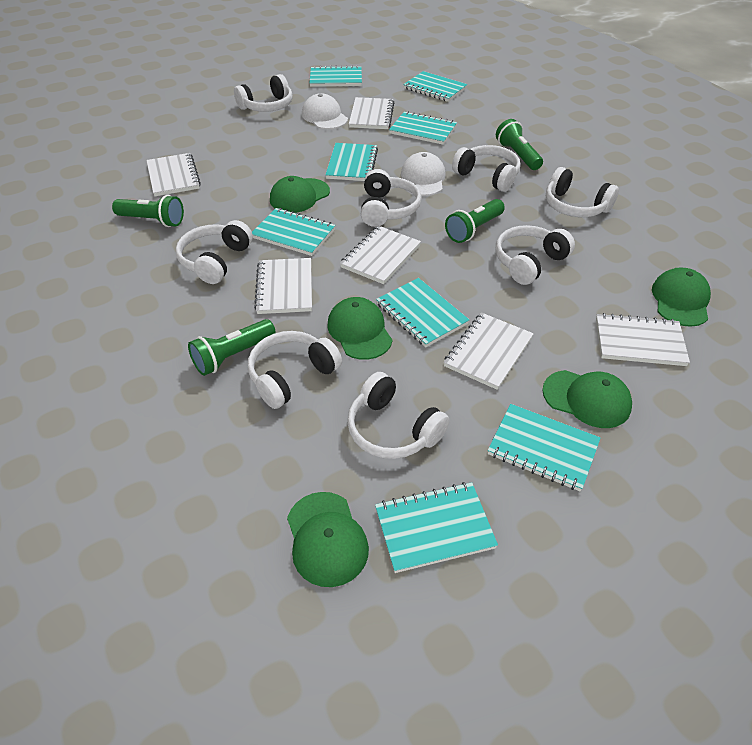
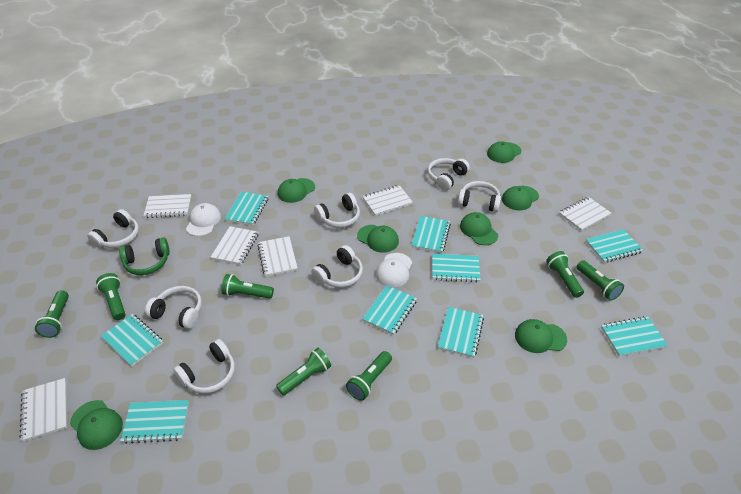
green cap: 5 -> 7
green flashlight: 4 -> 7
green headphones: 0 -> 1
turquoise notebook: 8 -> 9
white headphones: 8 -> 7

